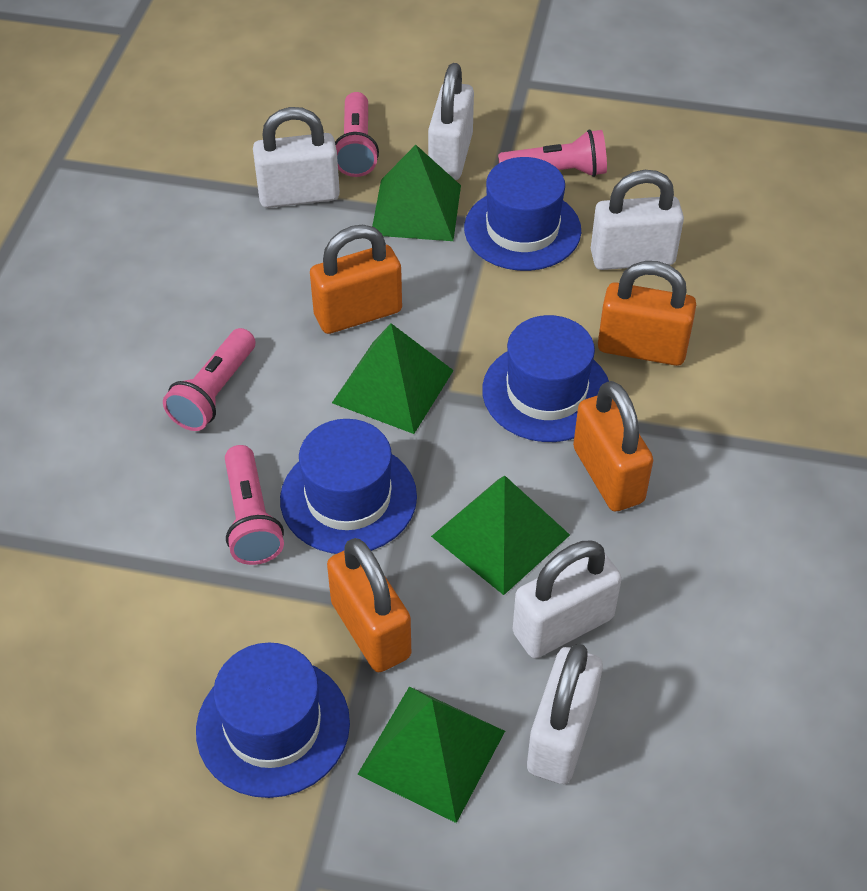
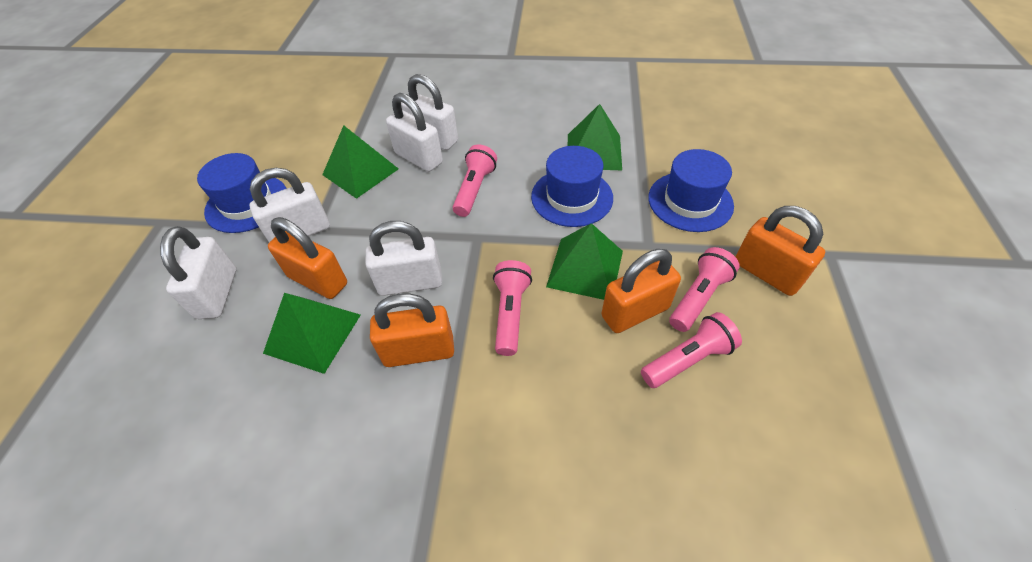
blue hat: 4 -> 3

